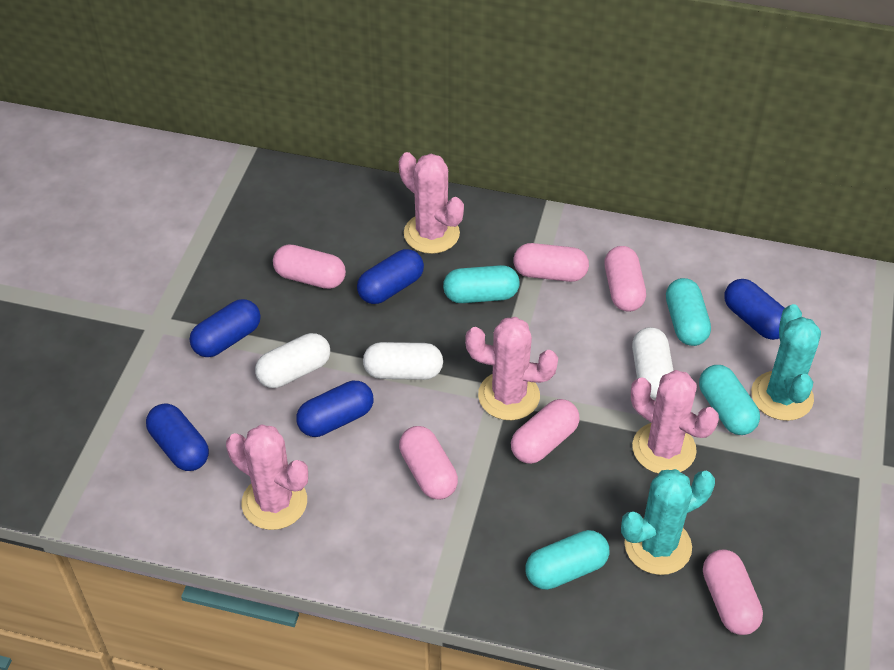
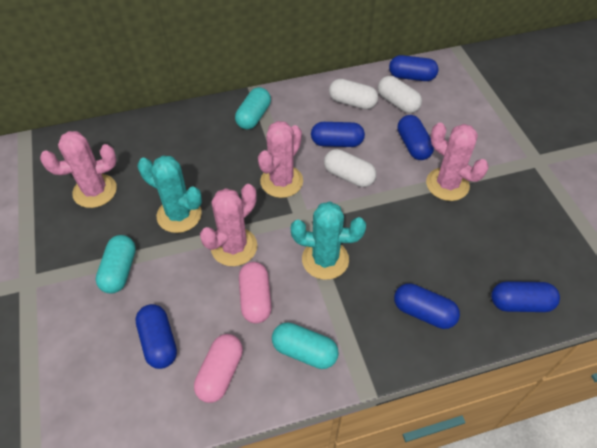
blue capsule: 5 -> 6
pink capsule: 6 -> 2
turquoise capsule: 4 -> 3

